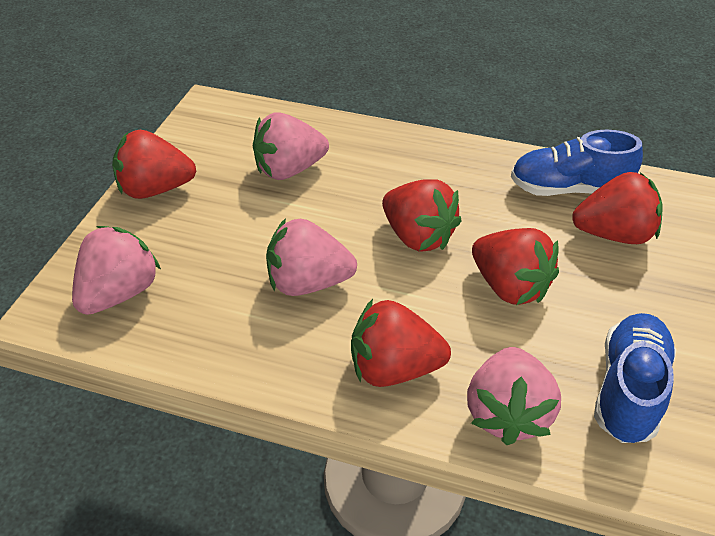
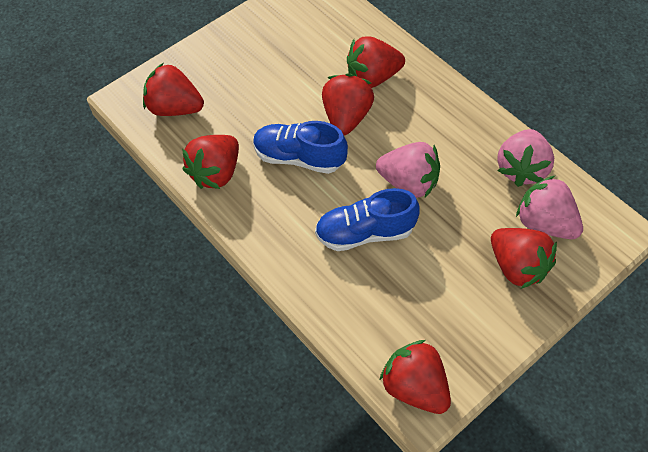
pink strawberry: 4 -> 3
red strawberry: 5 -> 6

